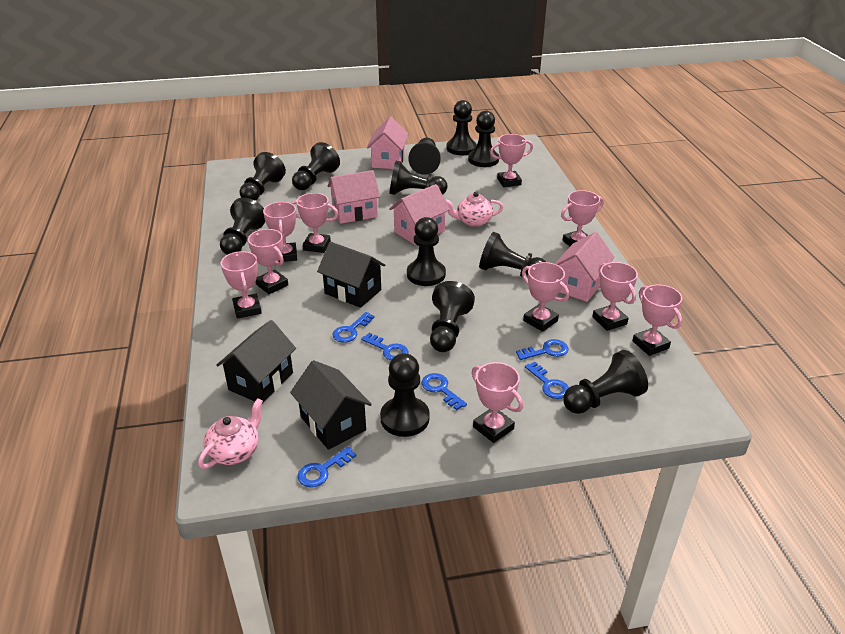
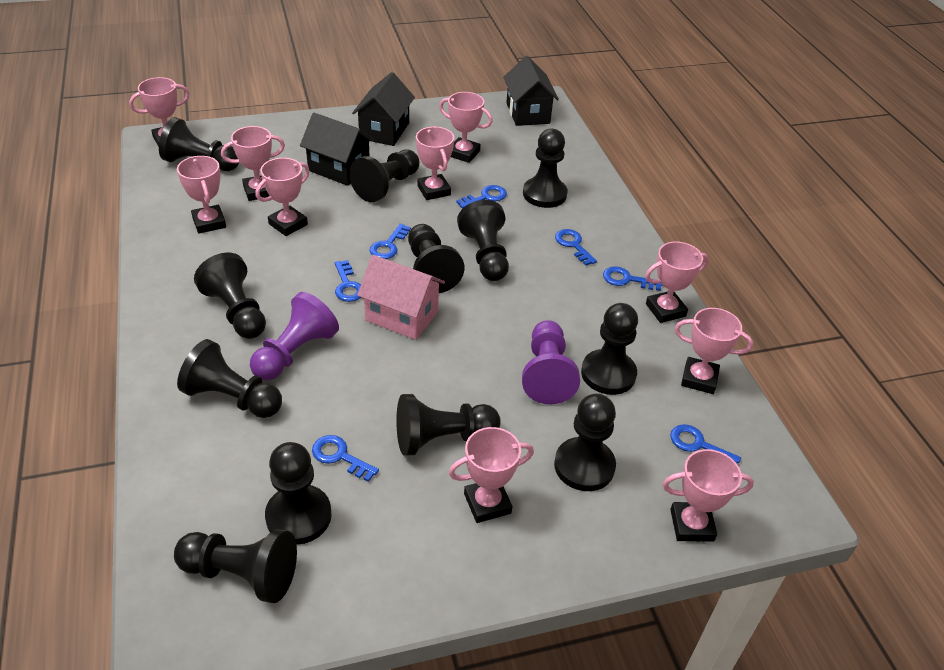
blue key: 6 -> 7
pink house: 4 -> 1
pink teapot: 2 -> 0
purple pawn: 0 -> 2

